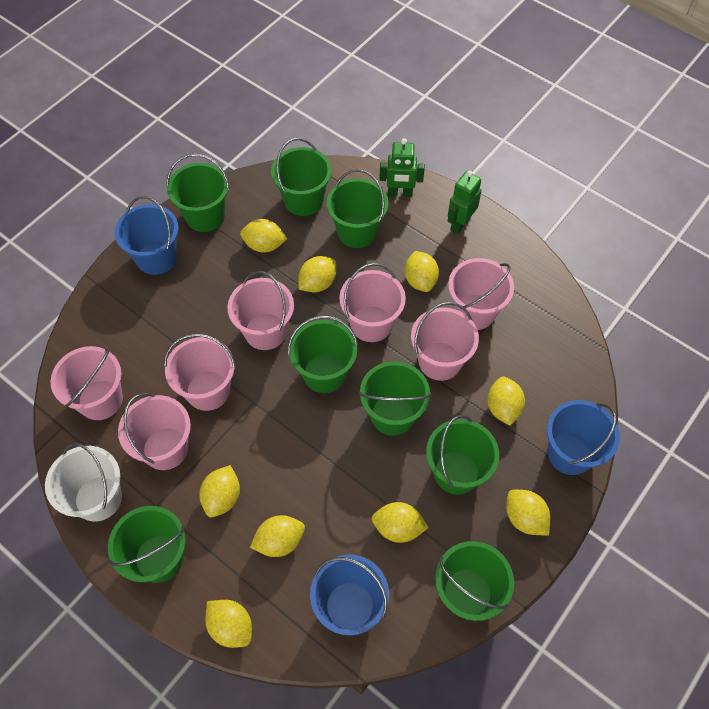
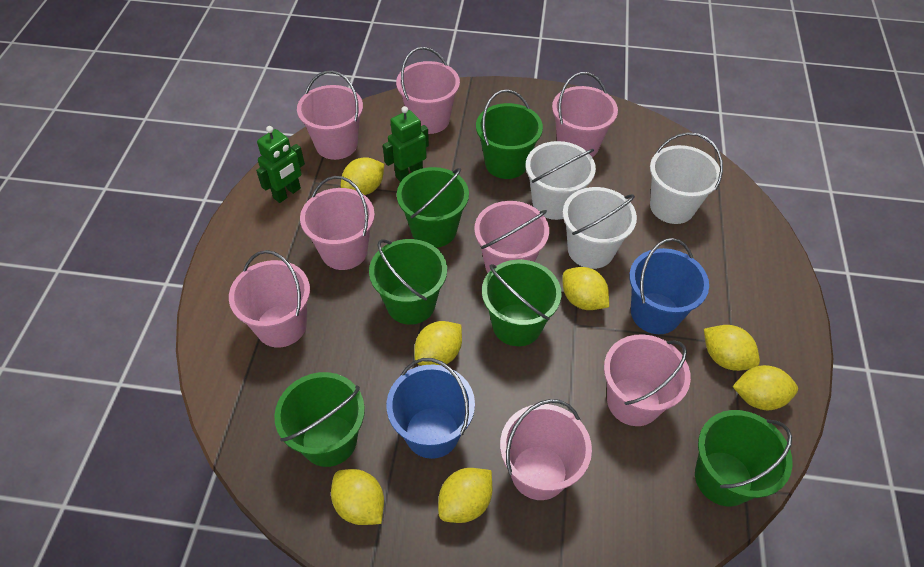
blue bucket: 3 -> 2
green bucket: 8 -> 6
pink bucket: 7 -> 8
white bucket: 1 -> 3
yellow lemon: 9 -> 7

